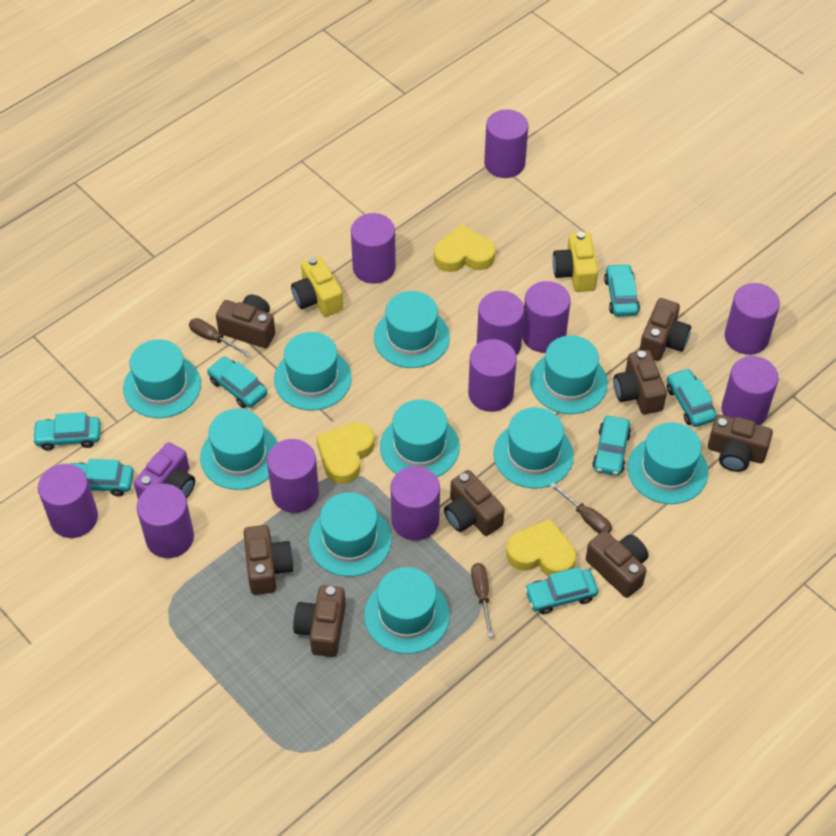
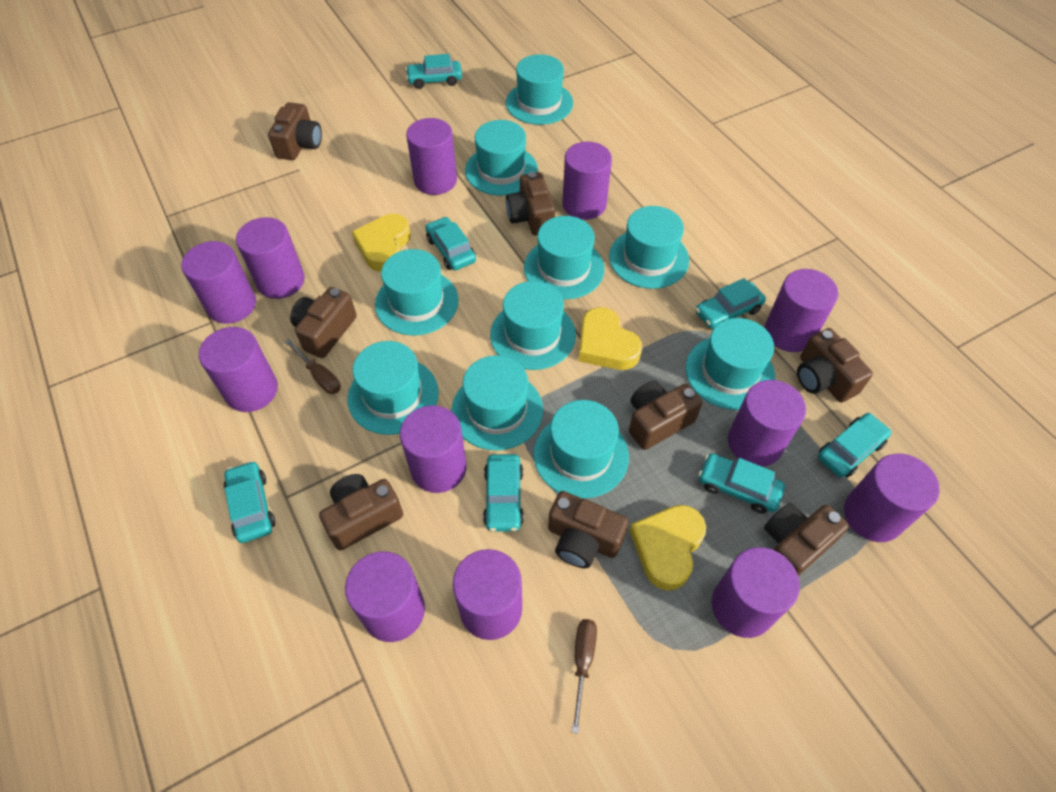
brown screwdriver: 3 -> 2
purple camera: 1 -> 0
purple cylinder: 11 -> 12
yellow camera: 2 -> 0

